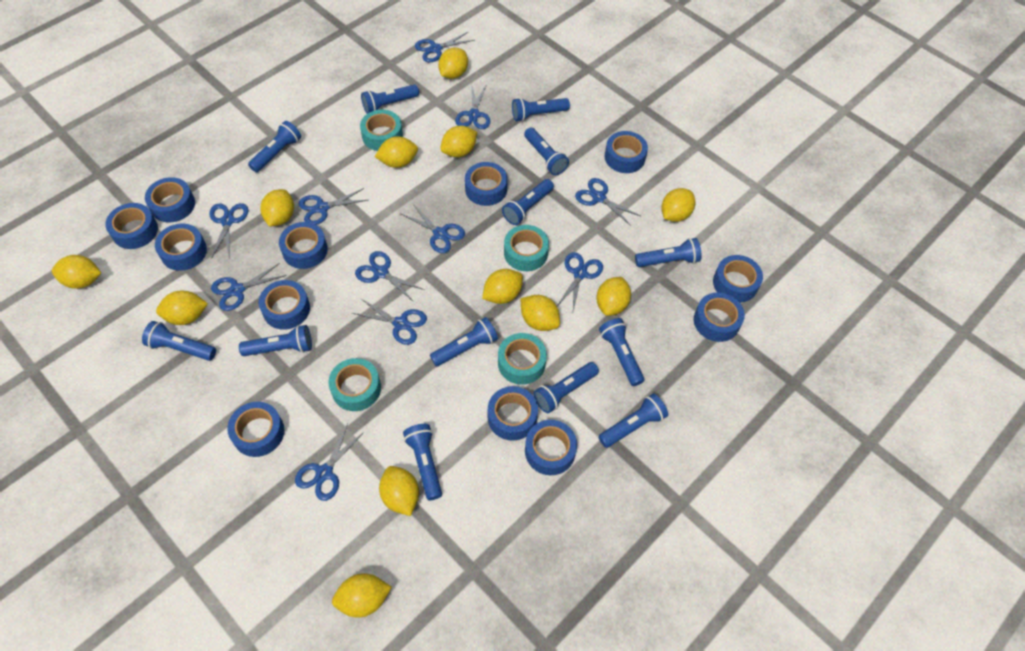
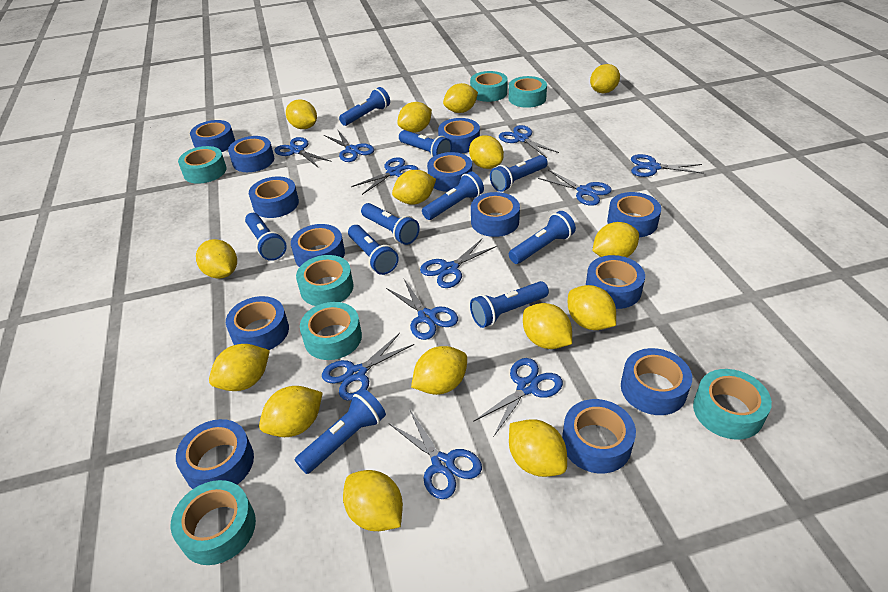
blue flashlight: 13 -> 10
blue tape: 12 -> 13
turquoise tape: 4 -> 7
yellow lemon: 12 -> 15

